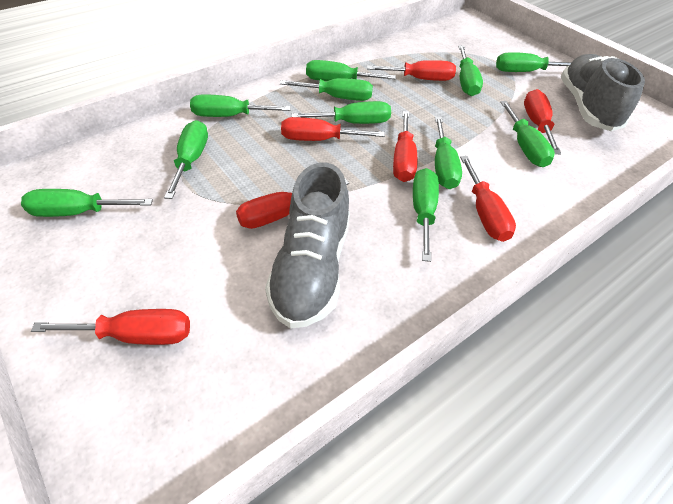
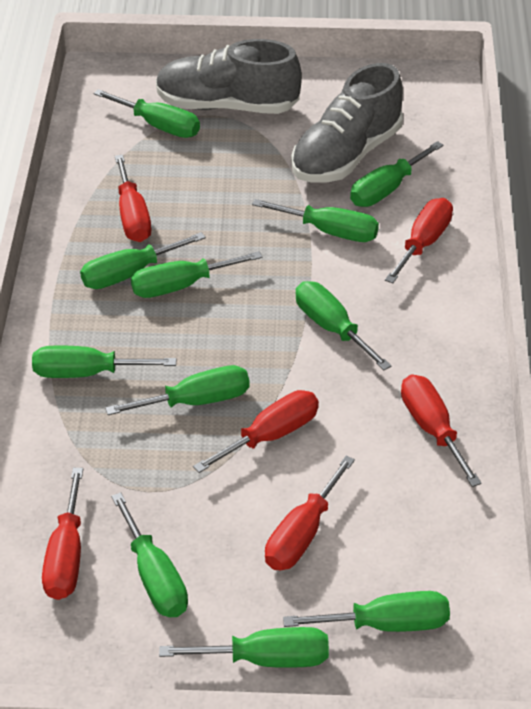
red screwdriver: 7 -> 6

